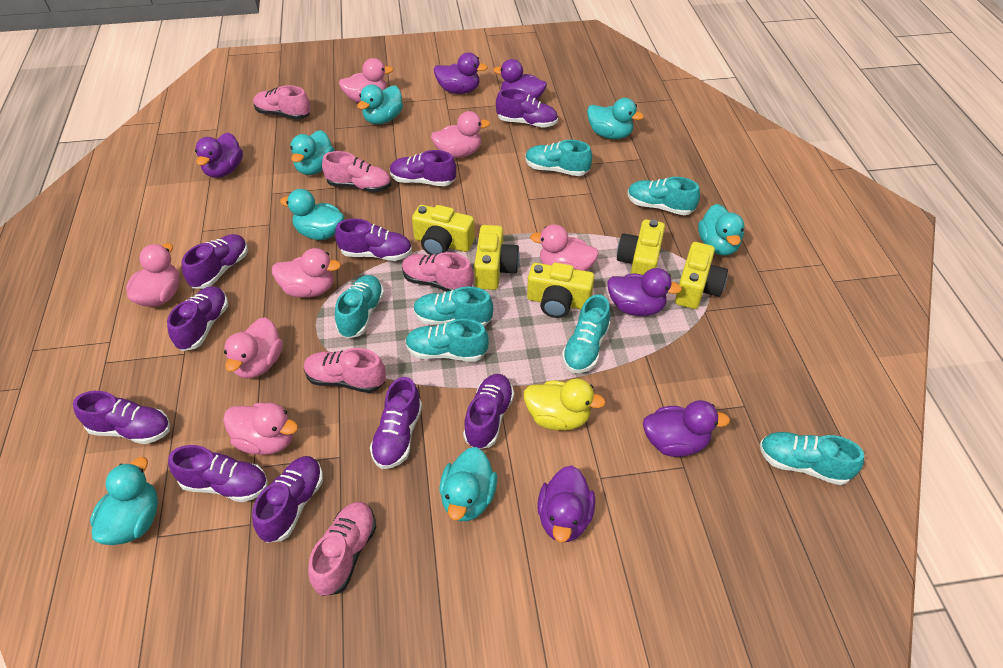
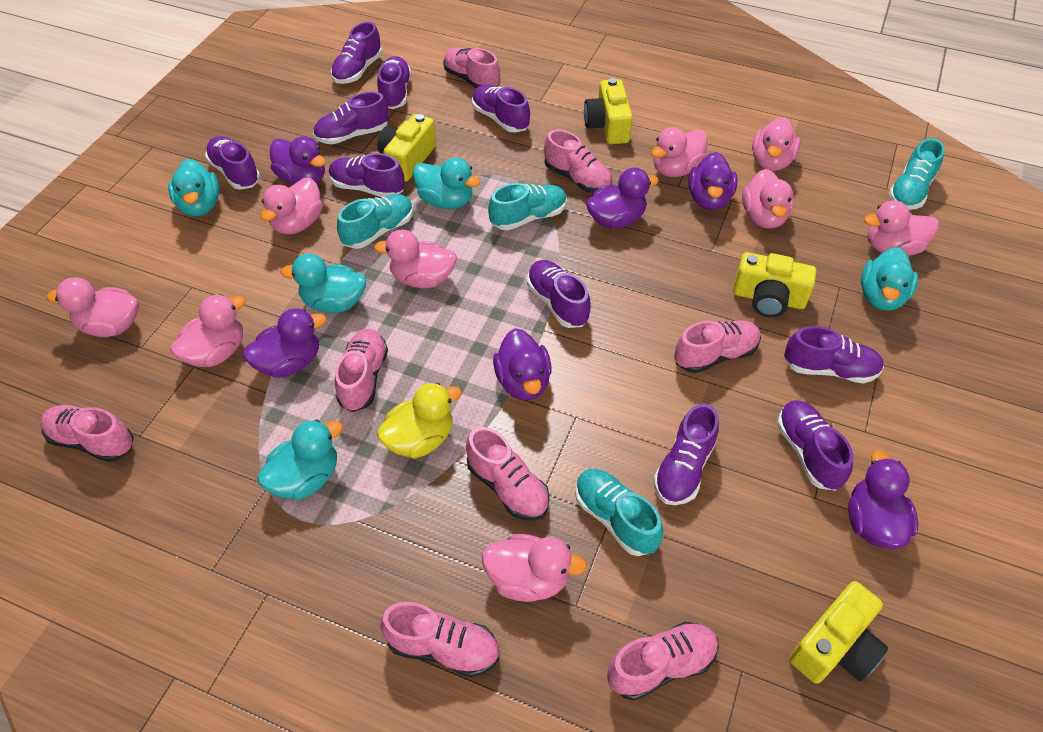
pink duck: 7 -> 9
pink shoe: 5 -> 8
turquoise duck: 7 -> 5
turquoise shoe: 7 -> 4
yellow camera: 5 -> 4

